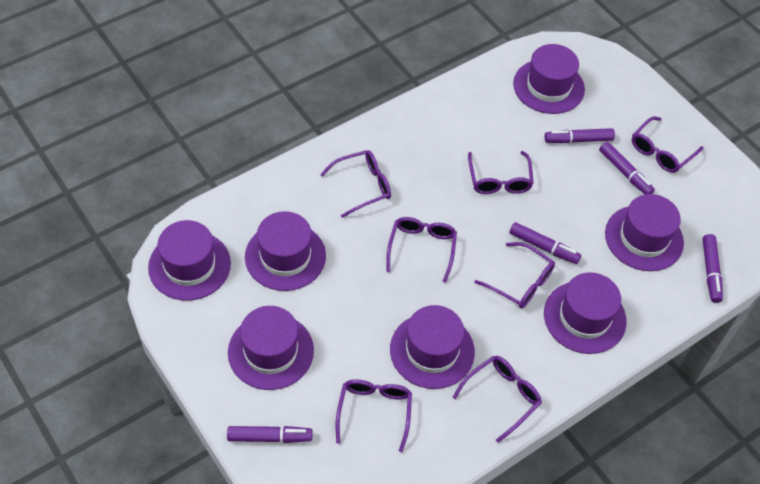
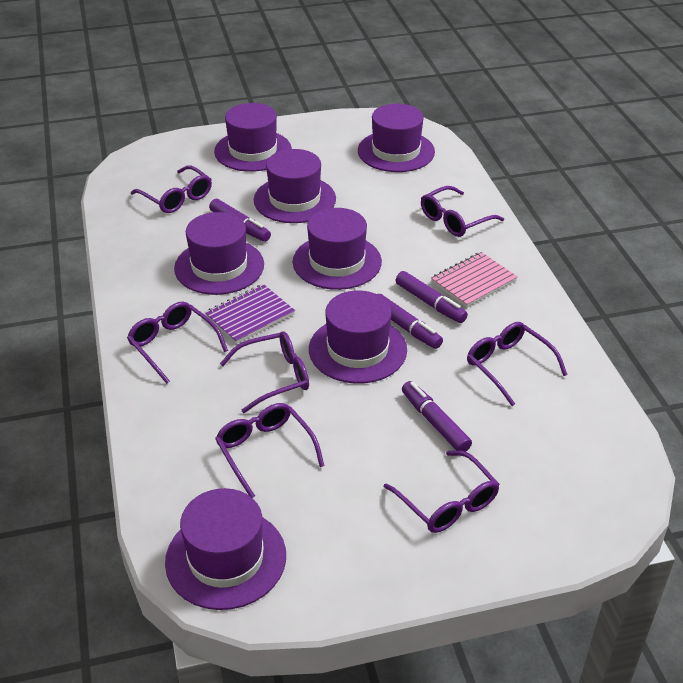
pink notebook: 0 -> 1
purple marker: 5 -> 4
purple notebook: 0 -> 1

